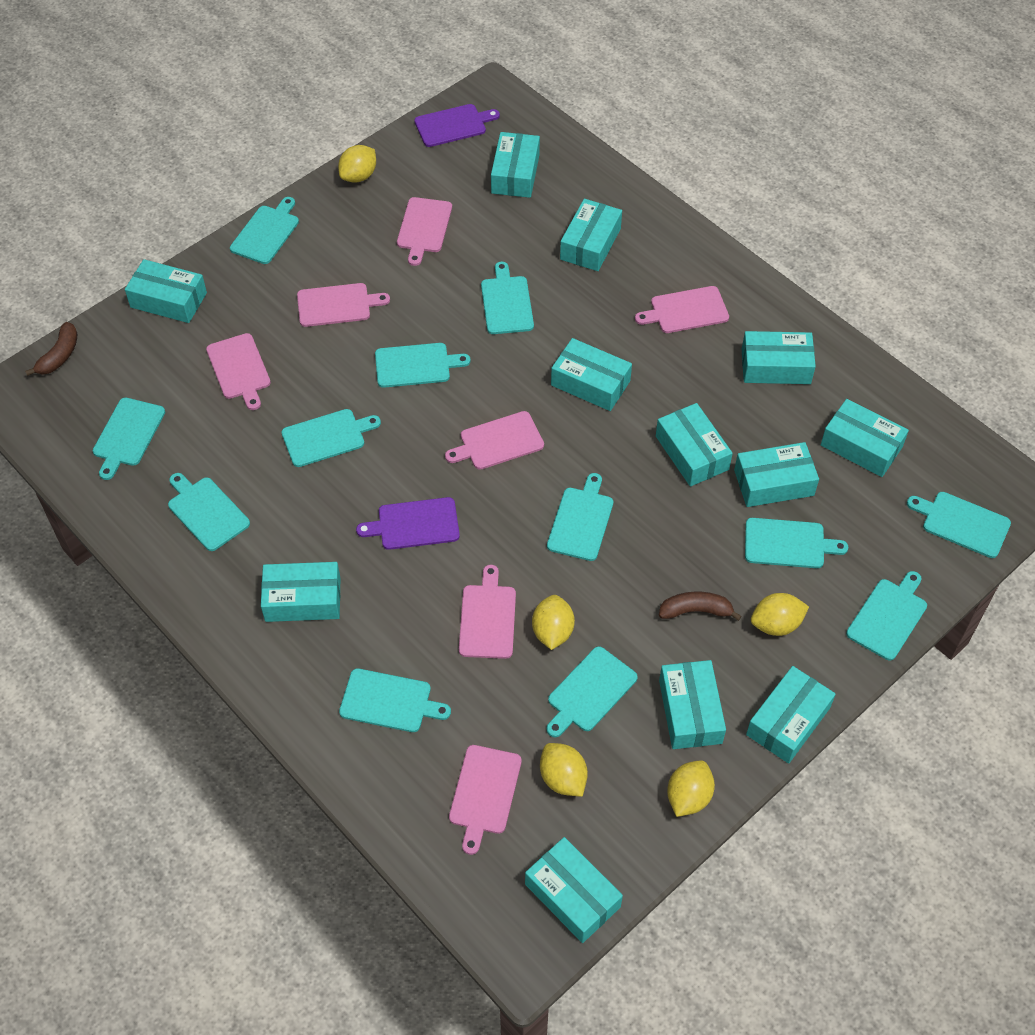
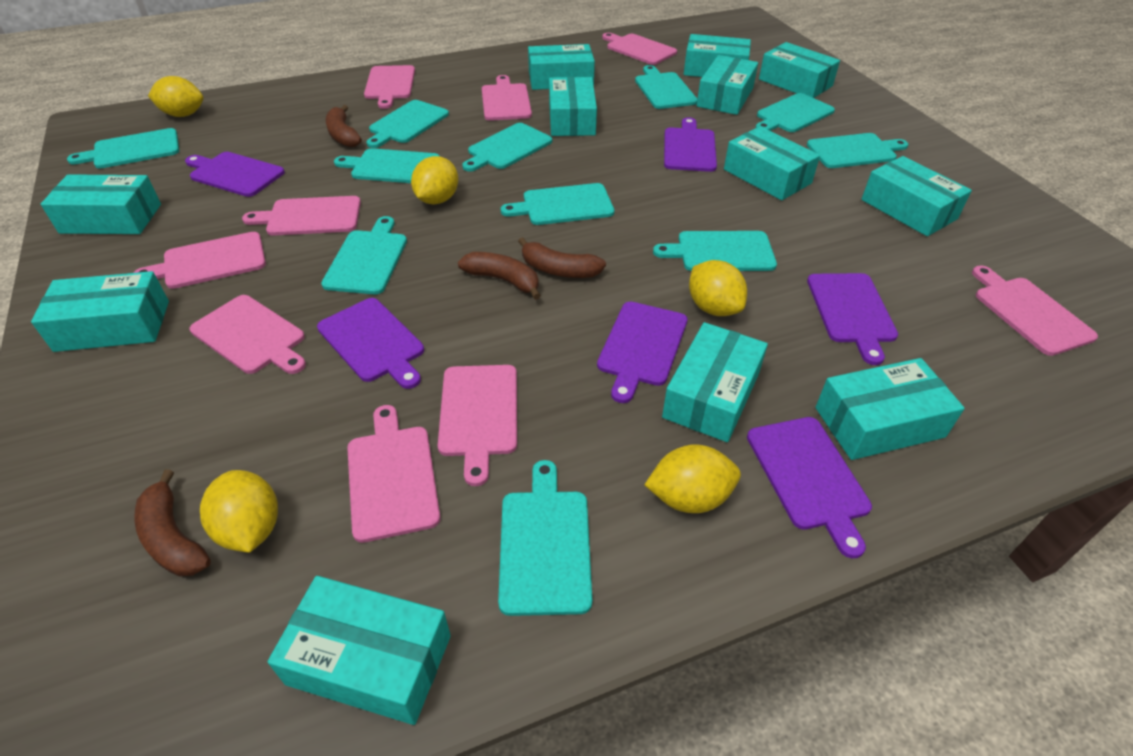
brown banana: 2 -> 4
pink cutting board: 7 -> 9
purple cutting board: 2 -> 6
turquoise cutting board: 12 -> 11

